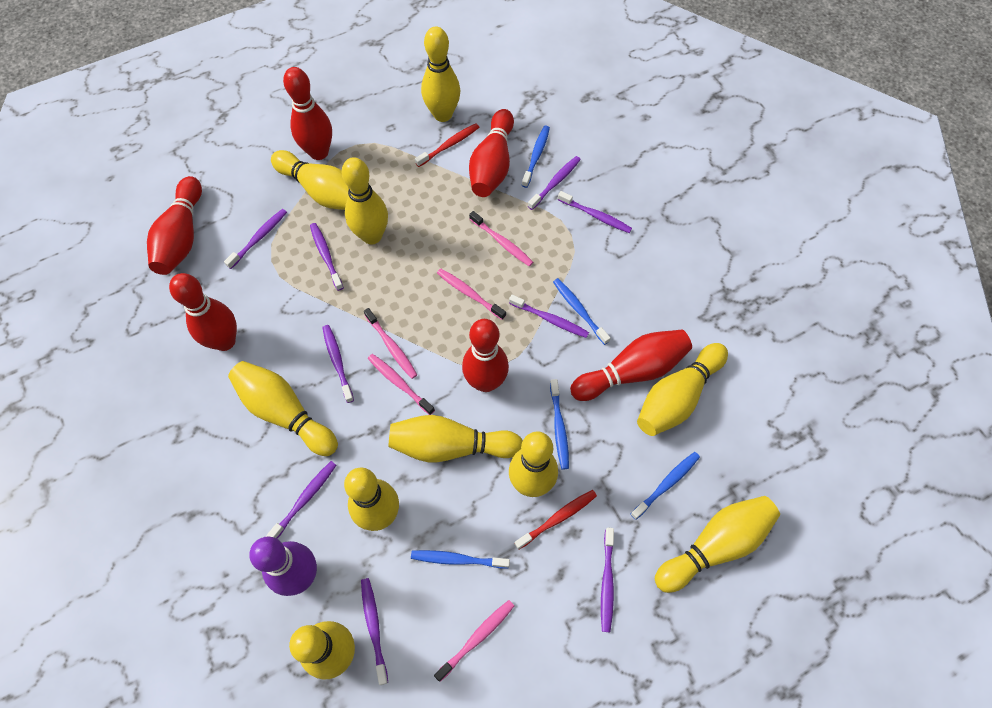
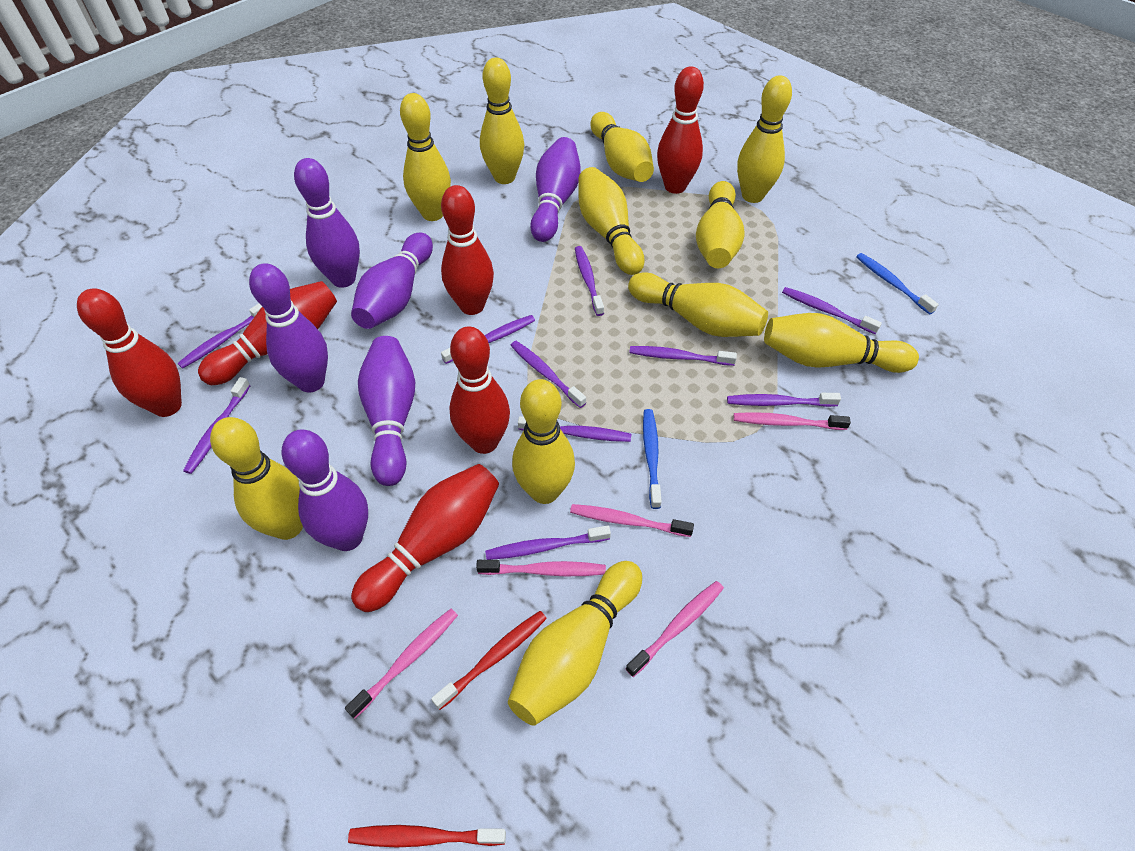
blue toothbrush: 5 -> 2
purple bowling pin: 1 -> 6
purple toothbrush: 9 -> 10
yellow bowling pin: 10 -> 11

